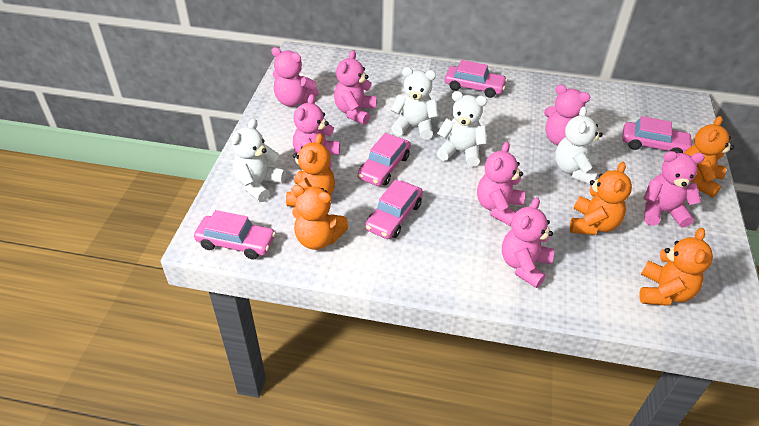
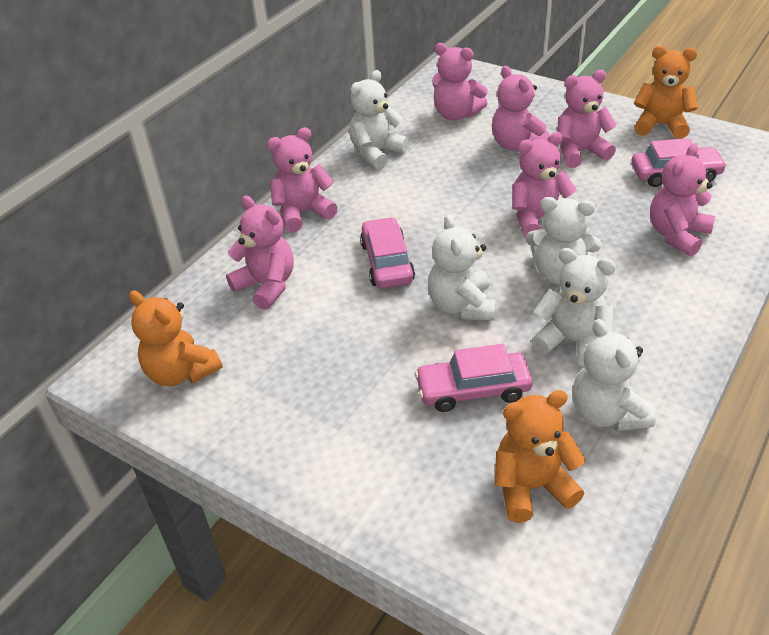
orange teddy bear: 5 -> 3
pink car: 5 -> 3
white teddy bear: 4 -> 5

